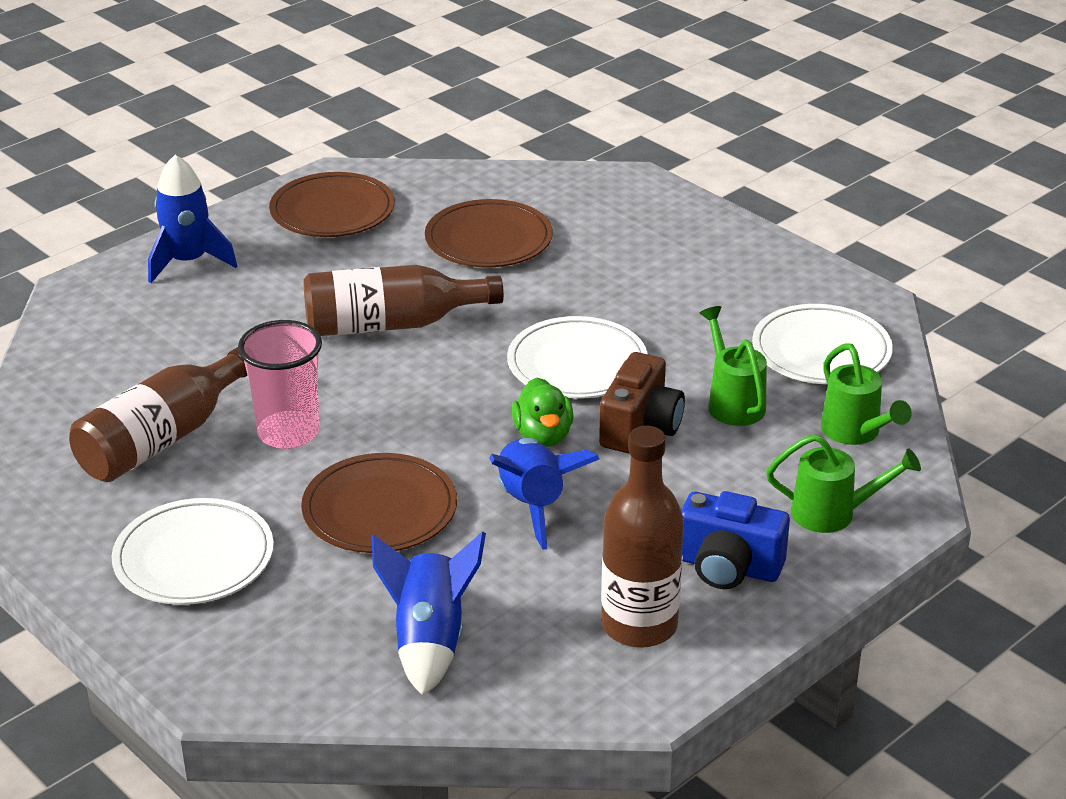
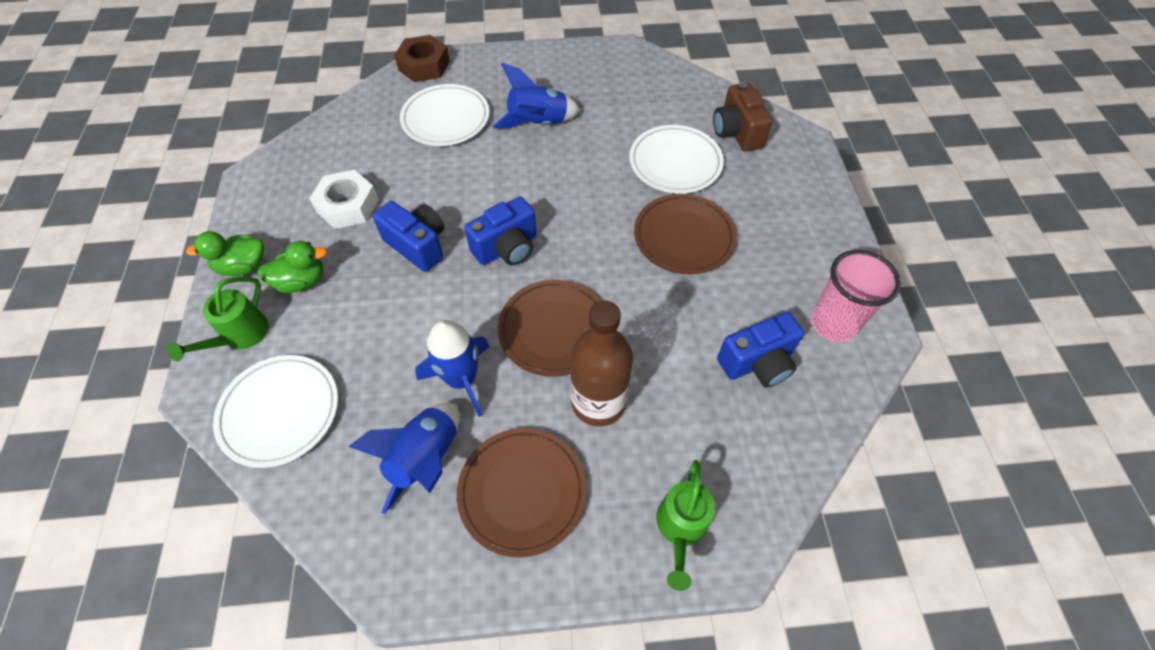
blue camera: 1 -> 3
brown bottle: 3 -> 1
brown nut: 0 -> 1
green duck: 1 -> 2
green watering can: 3 -> 2
white nut: 0 -> 1

